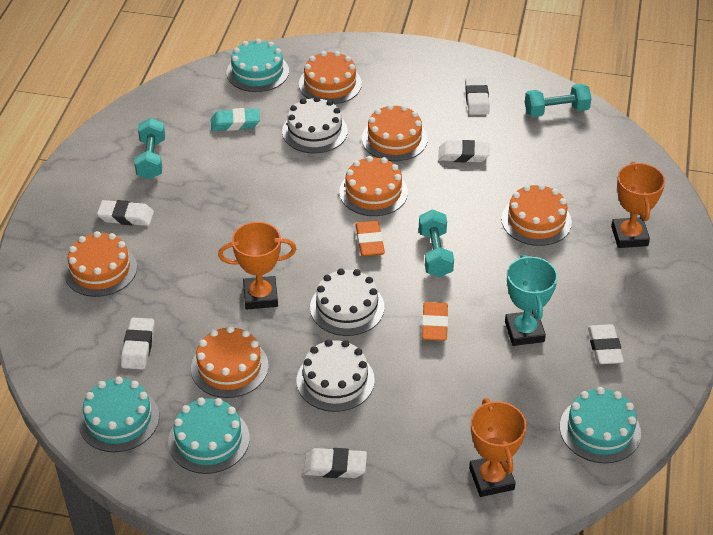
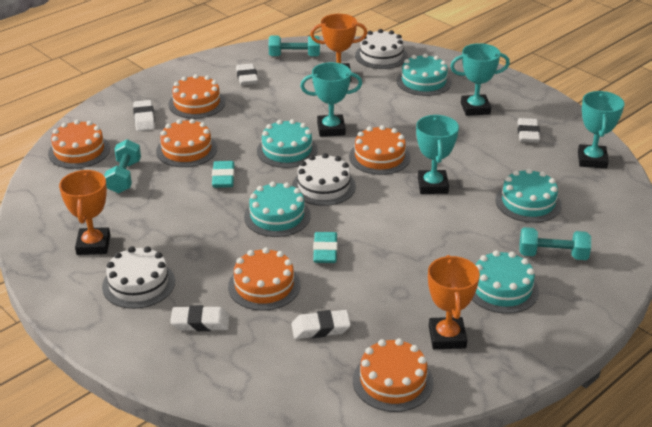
orange eraser: 2 -> 0
turquoise cake: 4 -> 5
turquoise eraser: 1 -> 2
turquoise trophy: 1 -> 4
white eraser: 6 -> 5

